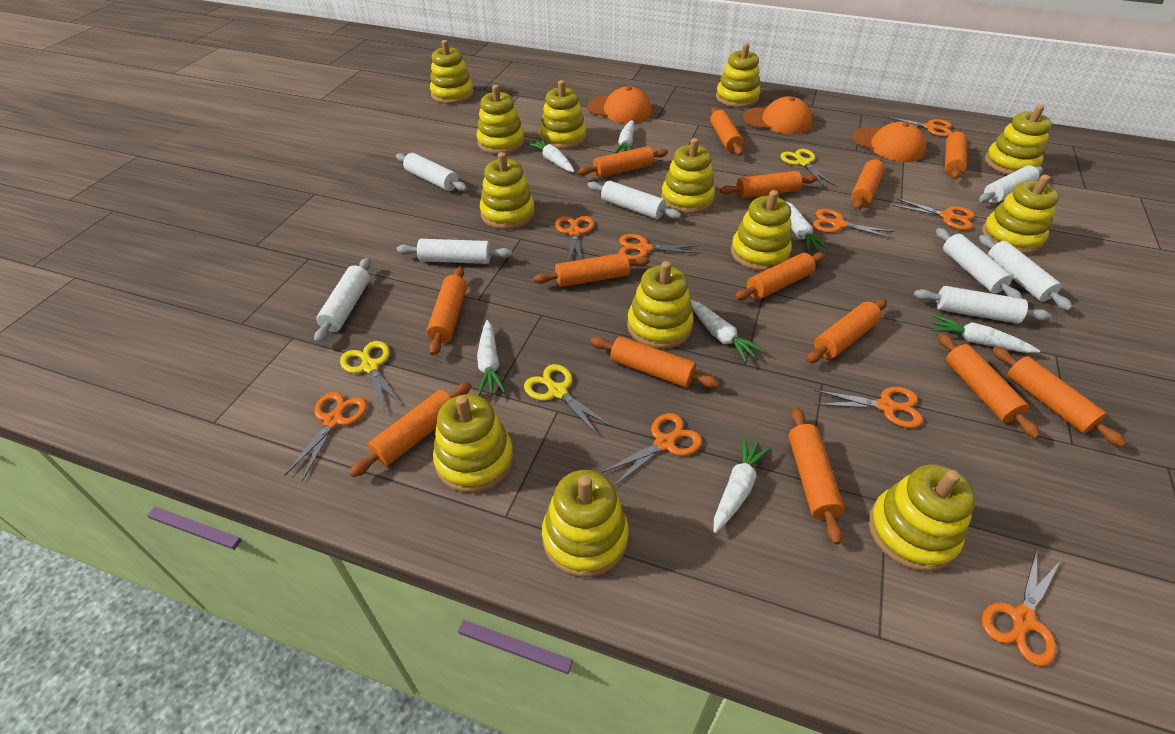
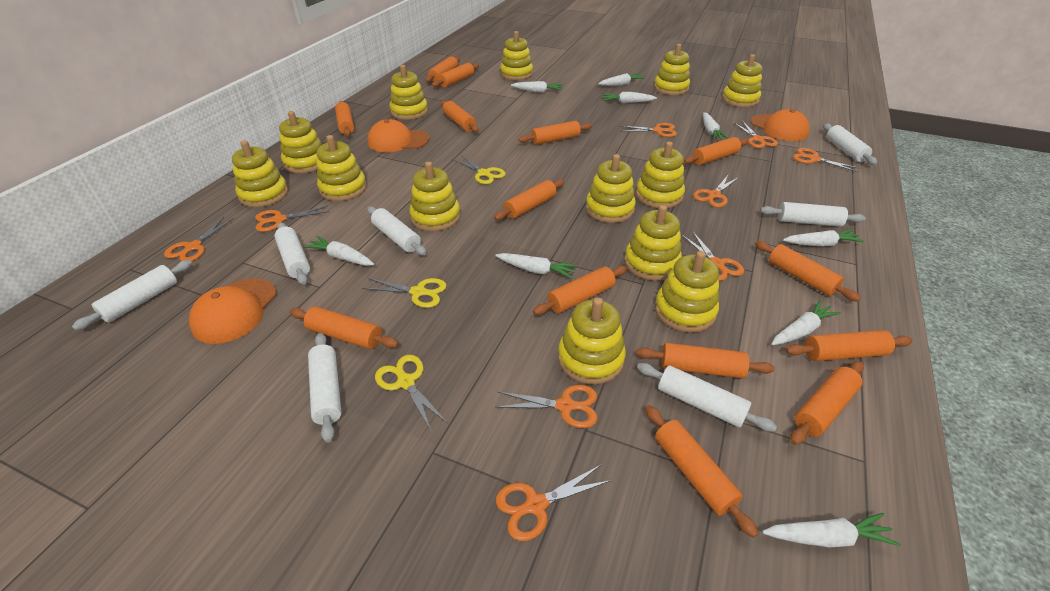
white carrot: 7 -> 9
white rolling pin: 8 -> 7

